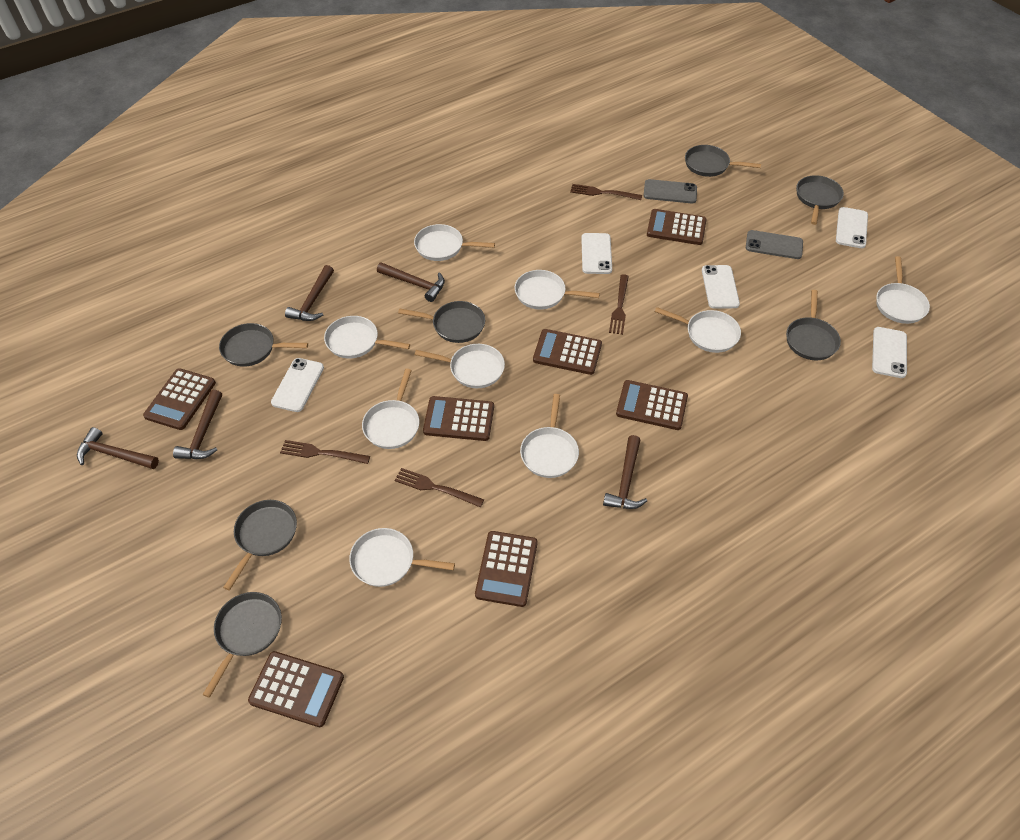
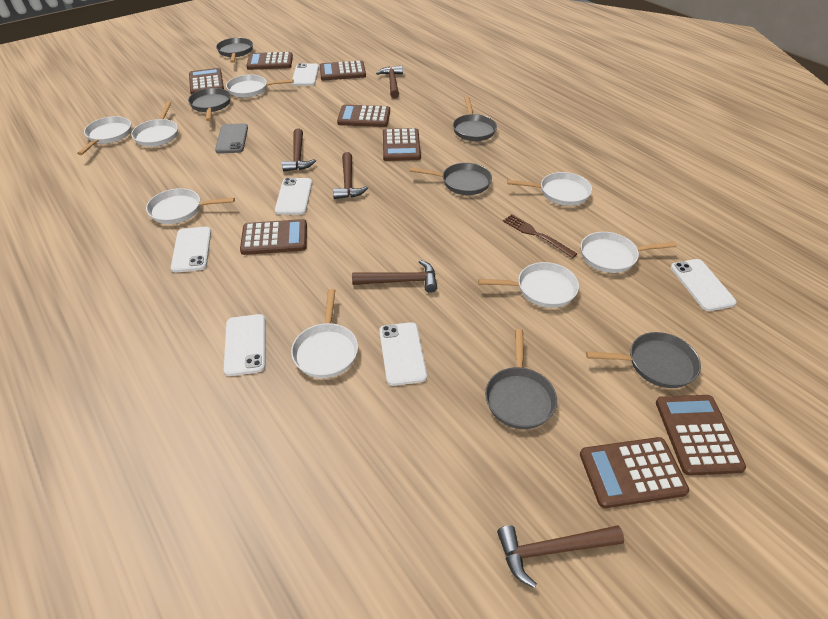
brown calculator: 7 -> 8
brown fork: 4 -> 1
grey pan: 7 -> 6
grey phone: 2 -> 1
white pan: 9 -> 8
white phone: 5 -> 6

